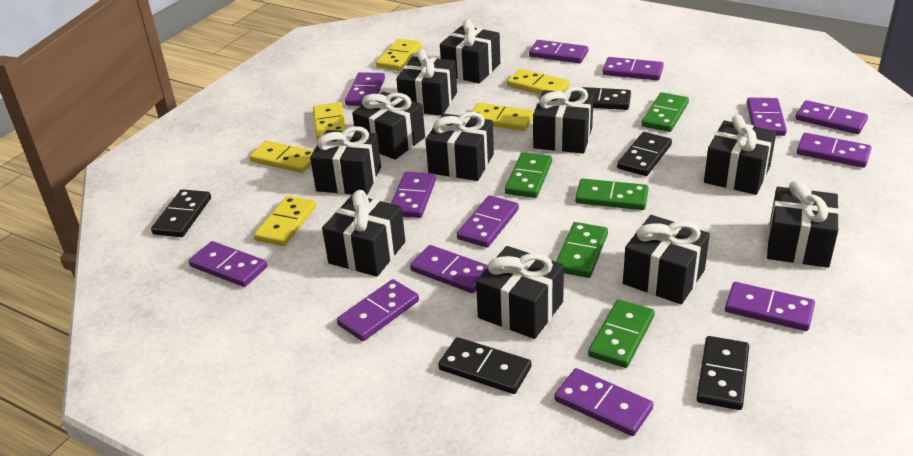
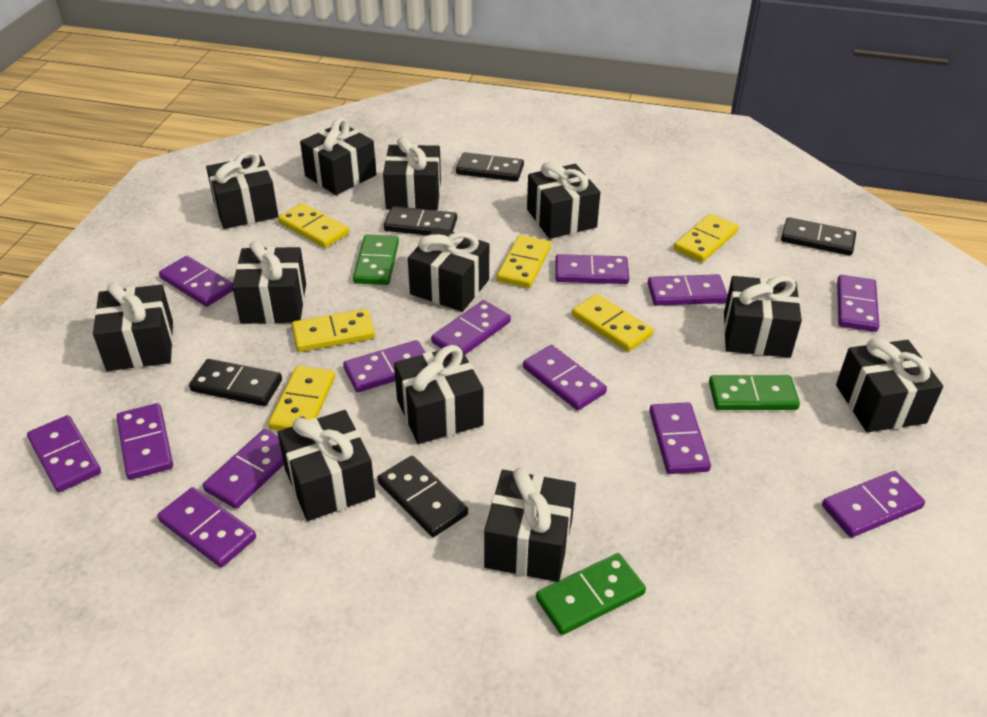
black gift: 11 -> 12
green domino: 5 -> 3

